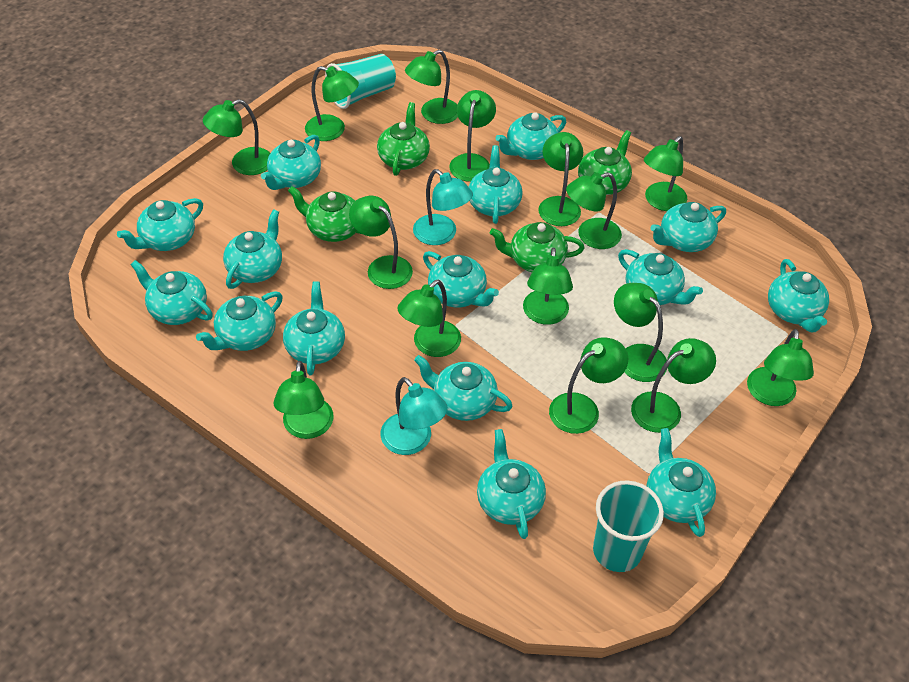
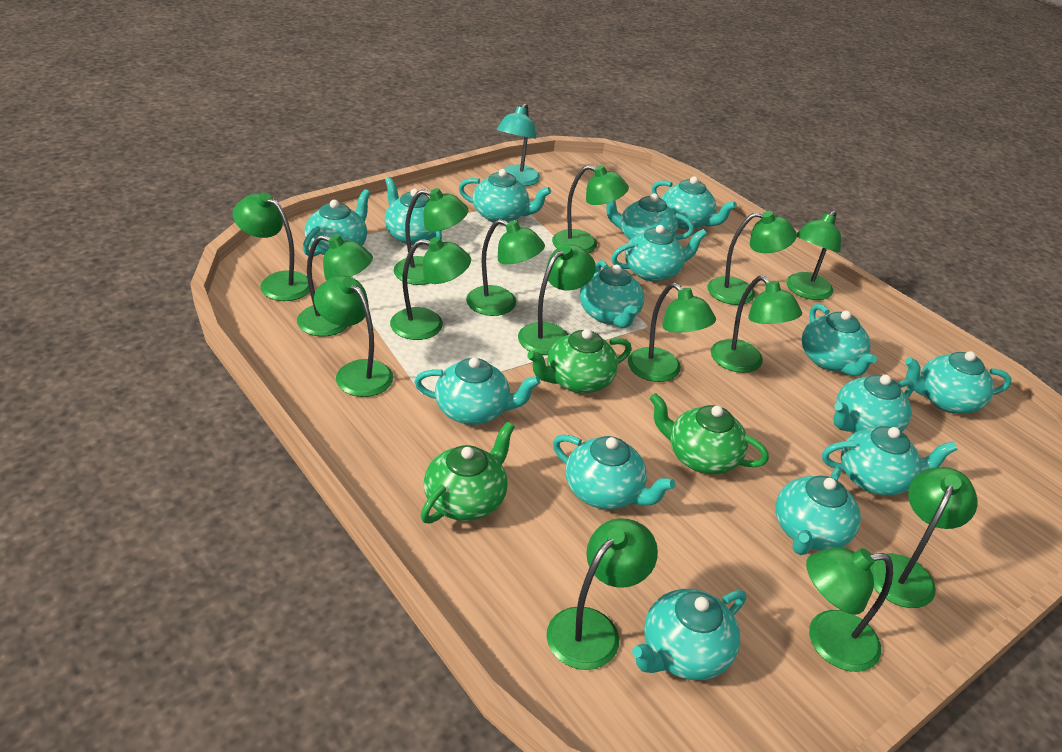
green teapot: 4 -> 3
turquoise cup: 2 -> 0
turquoise lamp: 2 -> 1

